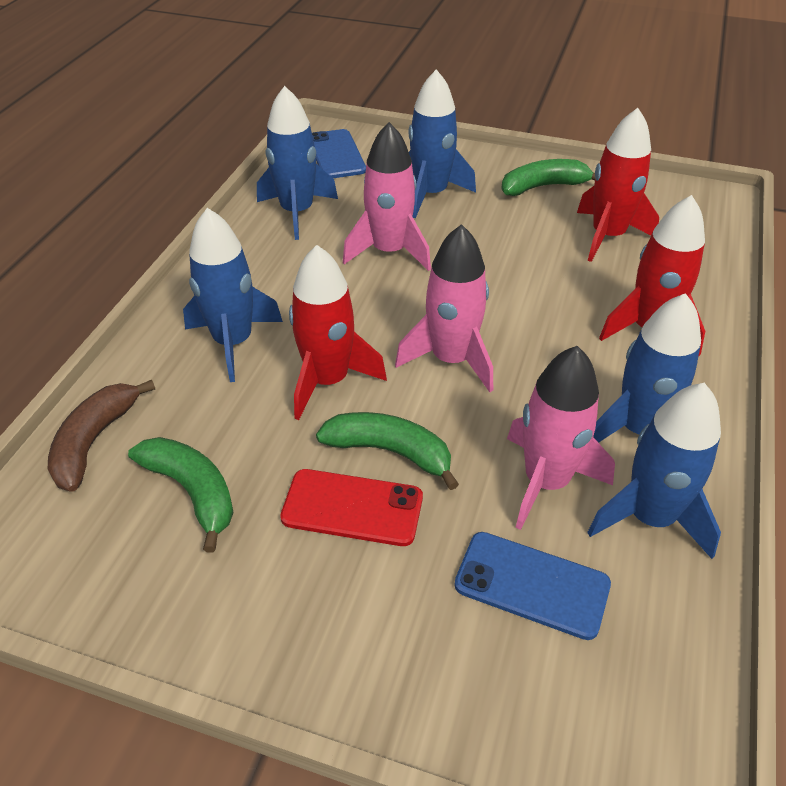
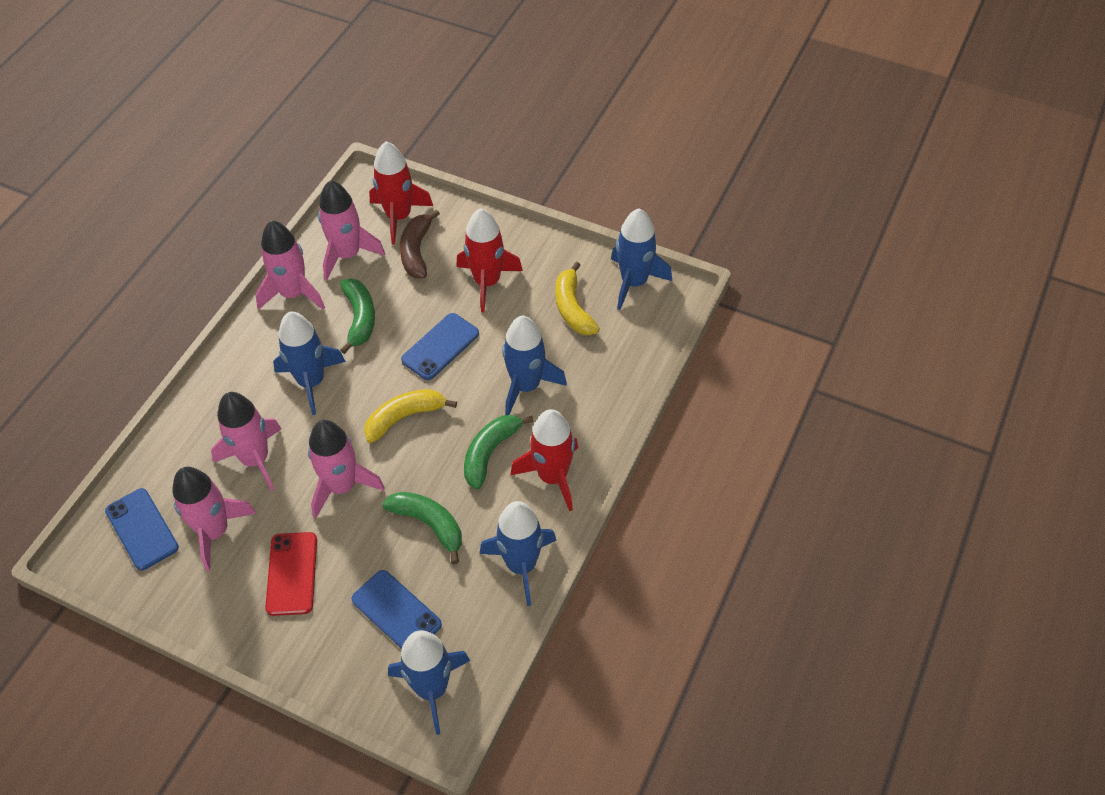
blue phone: 2 -> 3
pink rocket: 3 -> 5
yellow banana: 0 -> 2

